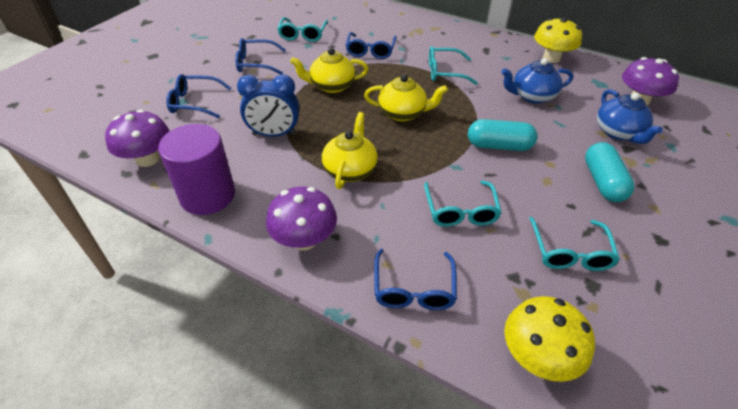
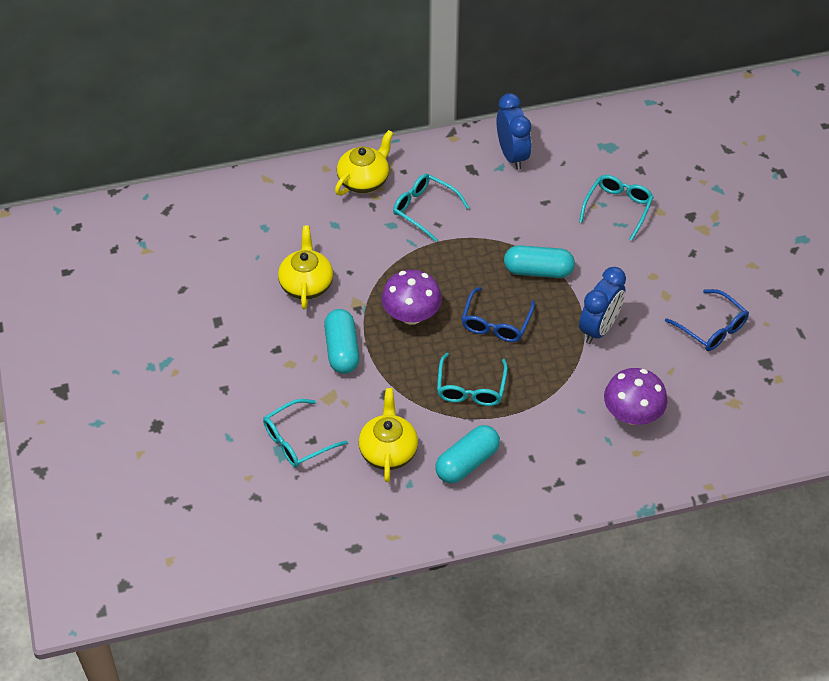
blue clock: 1 -> 2
blue glasses: 4 -> 2
blue teapot: 2 -> 0
purple cylinder: 1 -> 0
purple mushroom: 3 -> 2
turquoise capsule: 2 -> 3
yellow mushroom: 2 -> 0

